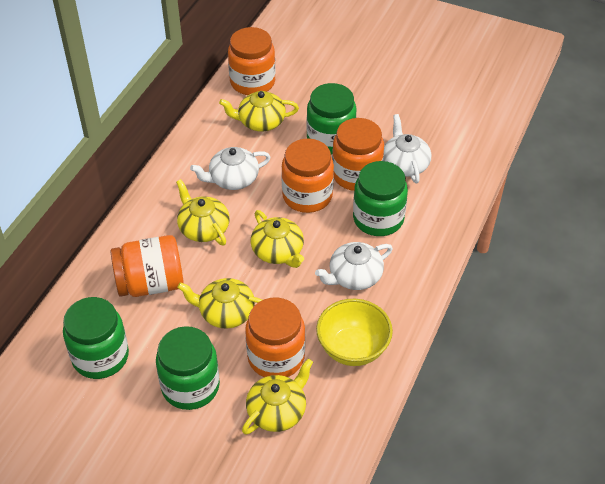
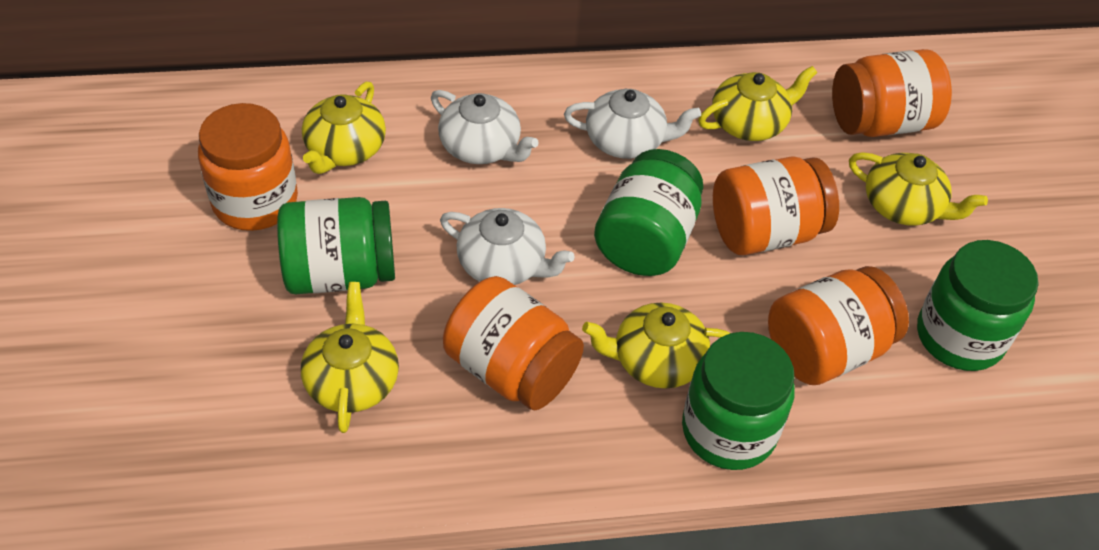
yellow bowl: 1 -> 0

